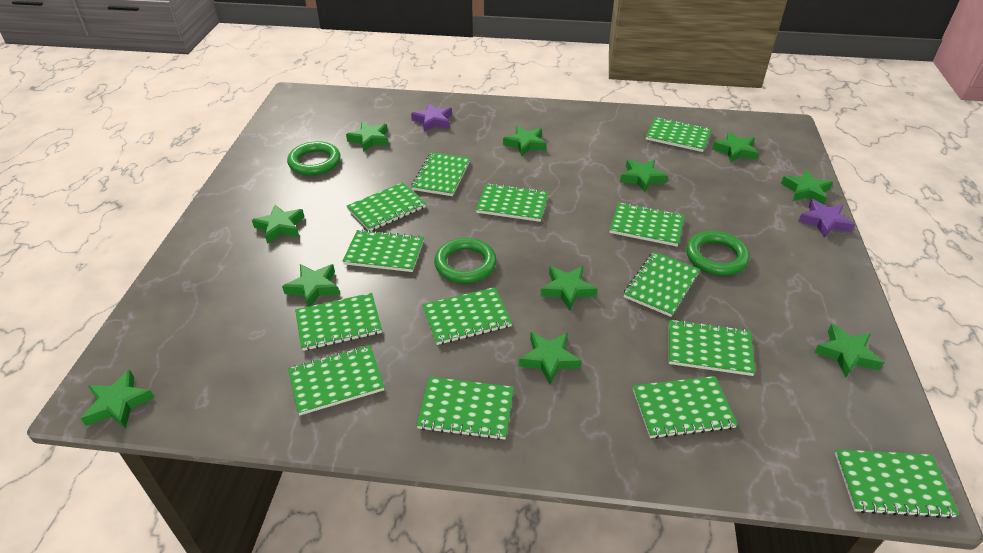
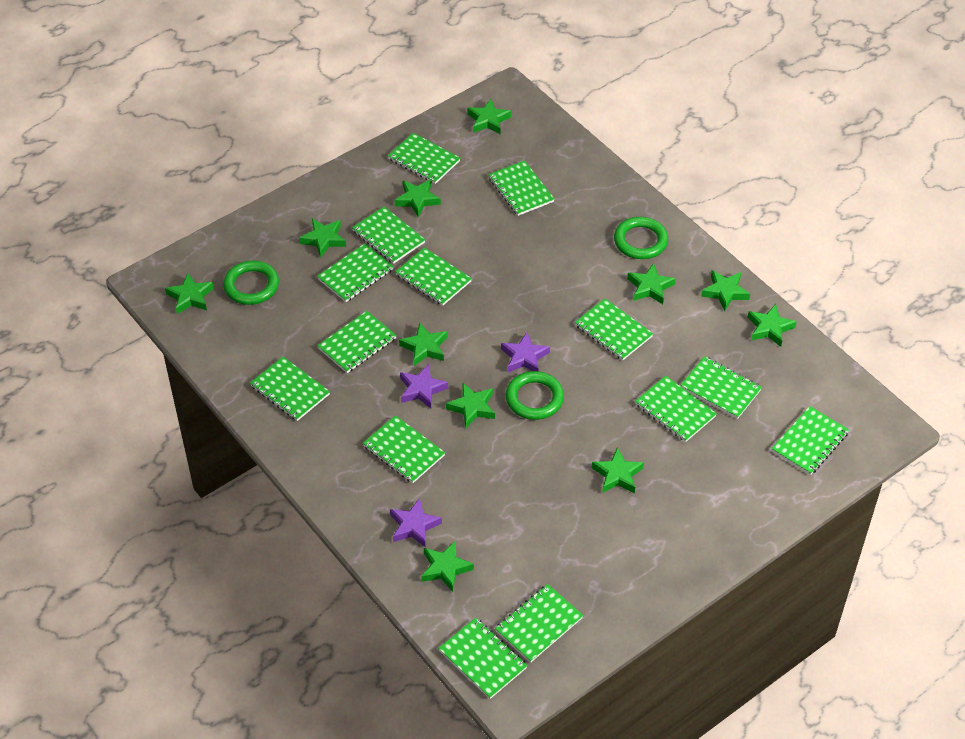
purple star: 2 -> 3

